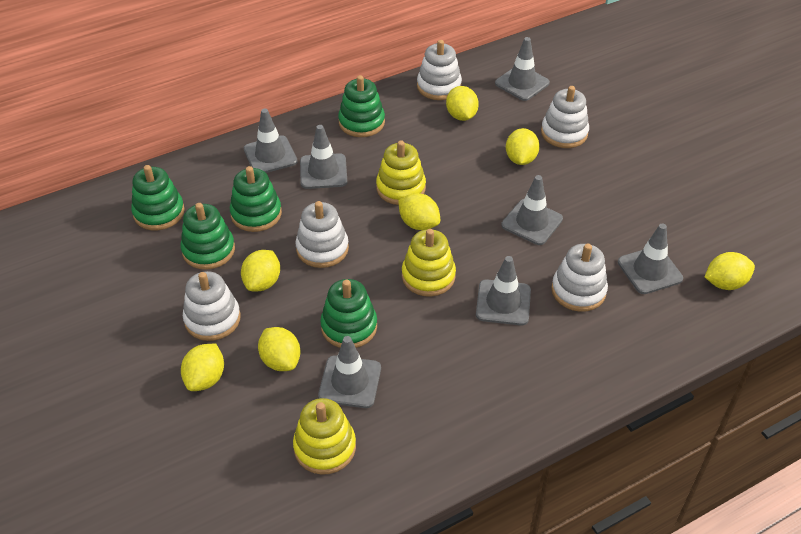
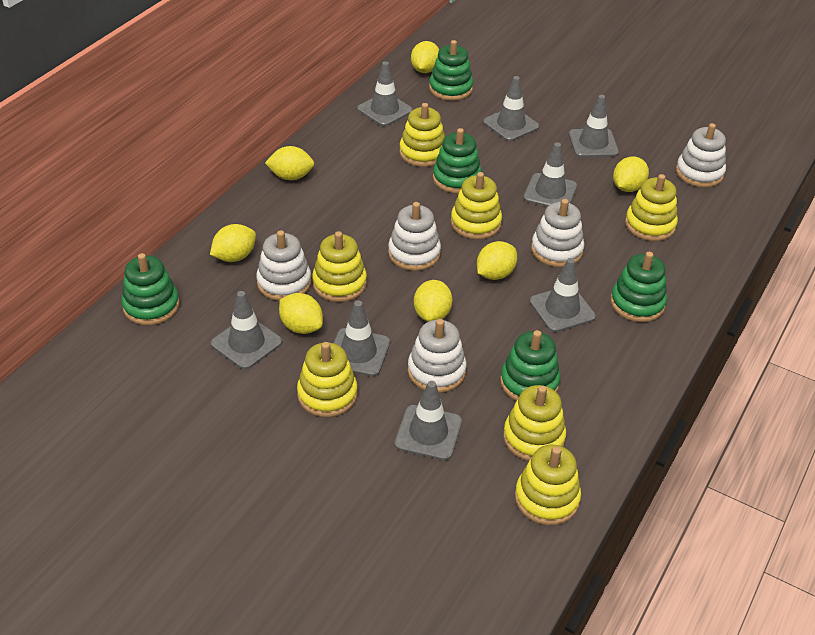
grey traffic cone: 7 -> 8
yellow stacking toy: 3 -> 7

